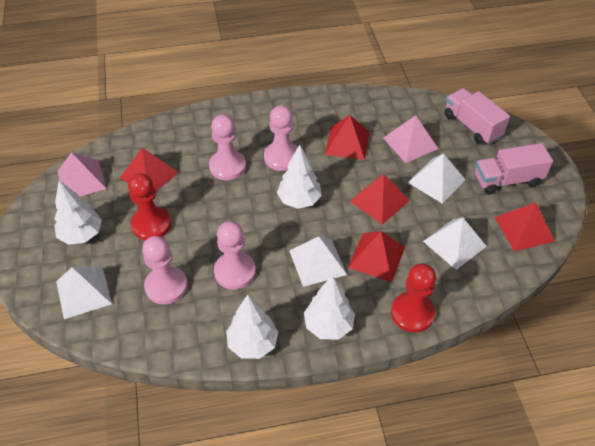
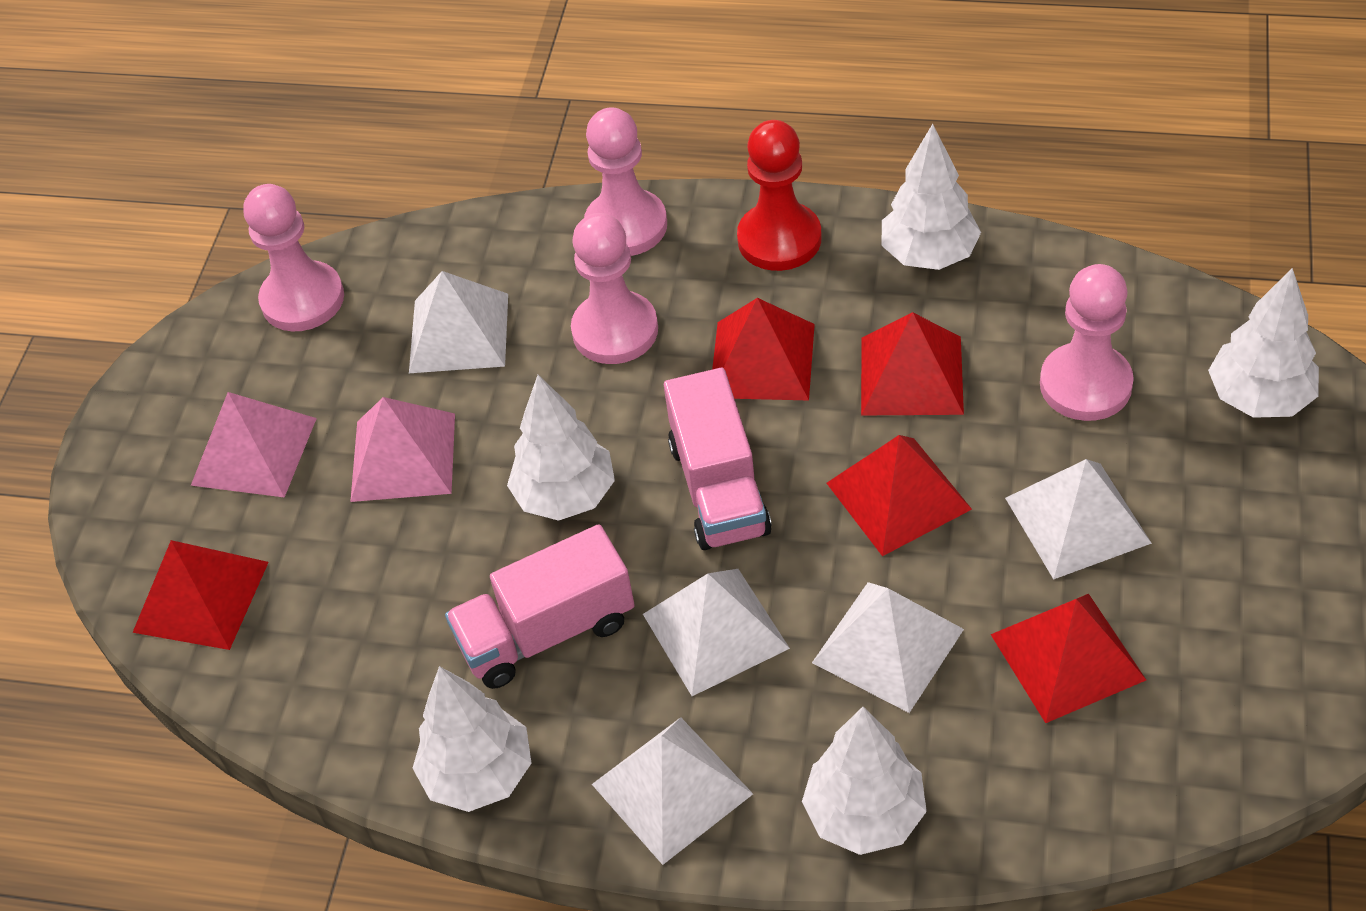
red pawn: 2 -> 1
white pyramid: 4 -> 5
white tree: 4 -> 5

